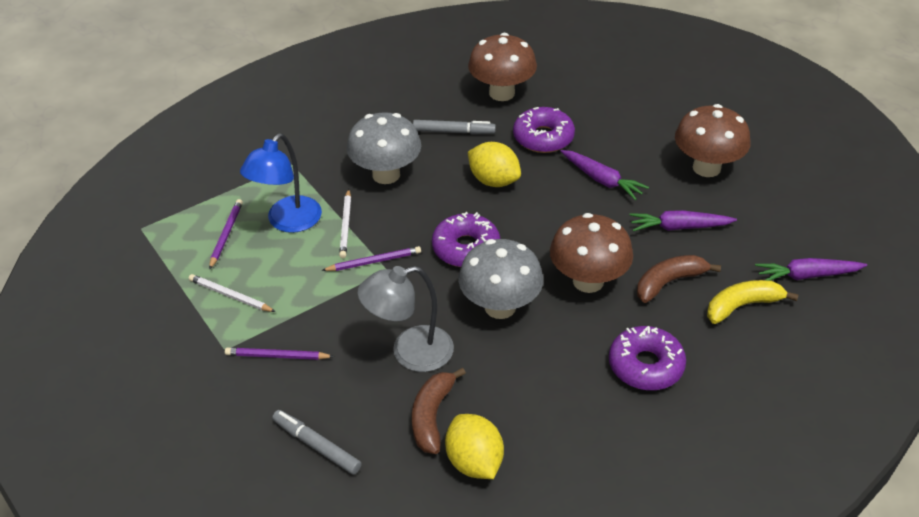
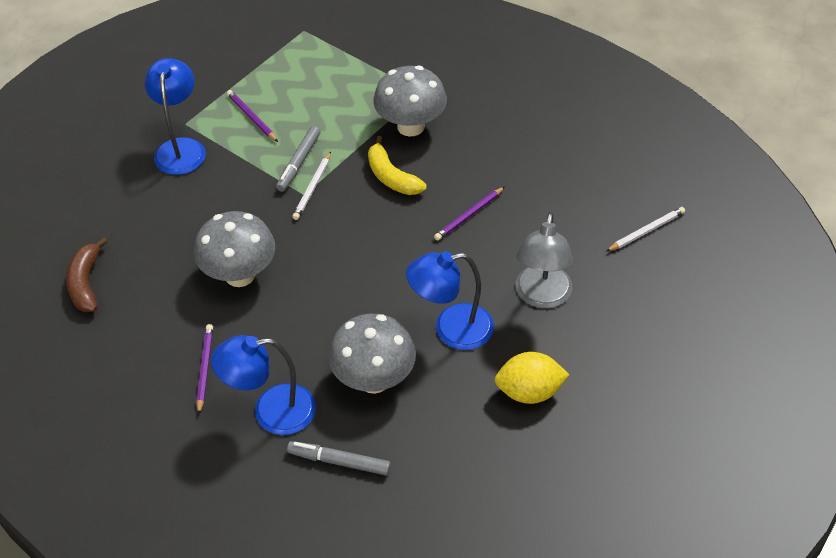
blue lamp: 1 -> 3
brown banana: 2 -> 1
brown mushroom: 3 -> 0
grey mushroom: 2 -> 3
purple carrot: 3 -> 0
purple donut: 3 -> 0
yellow lemon: 2 -> 1

